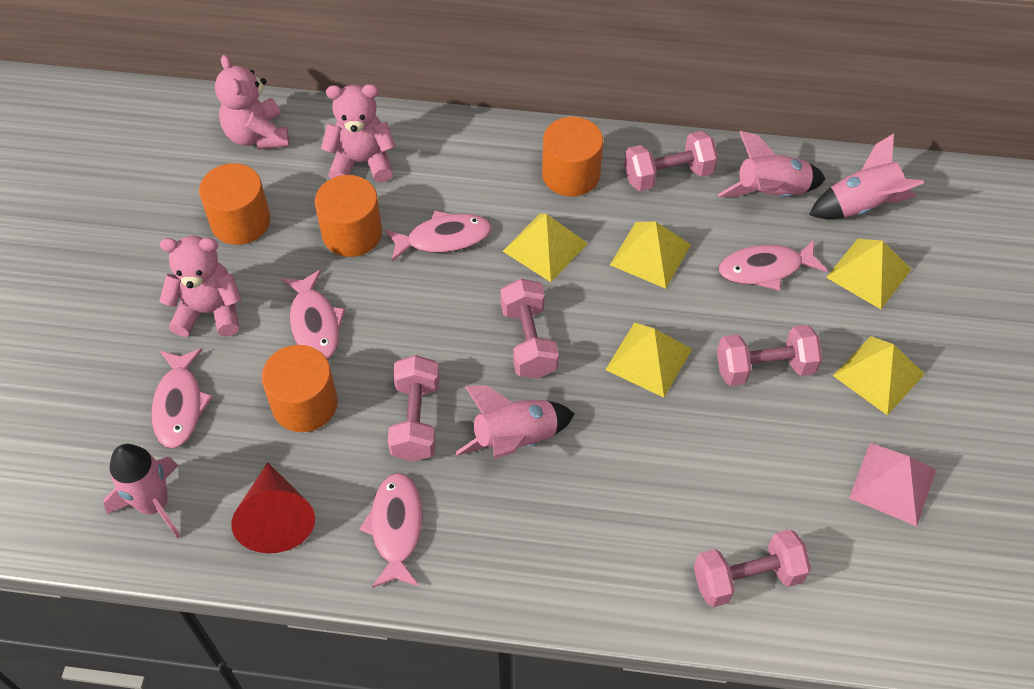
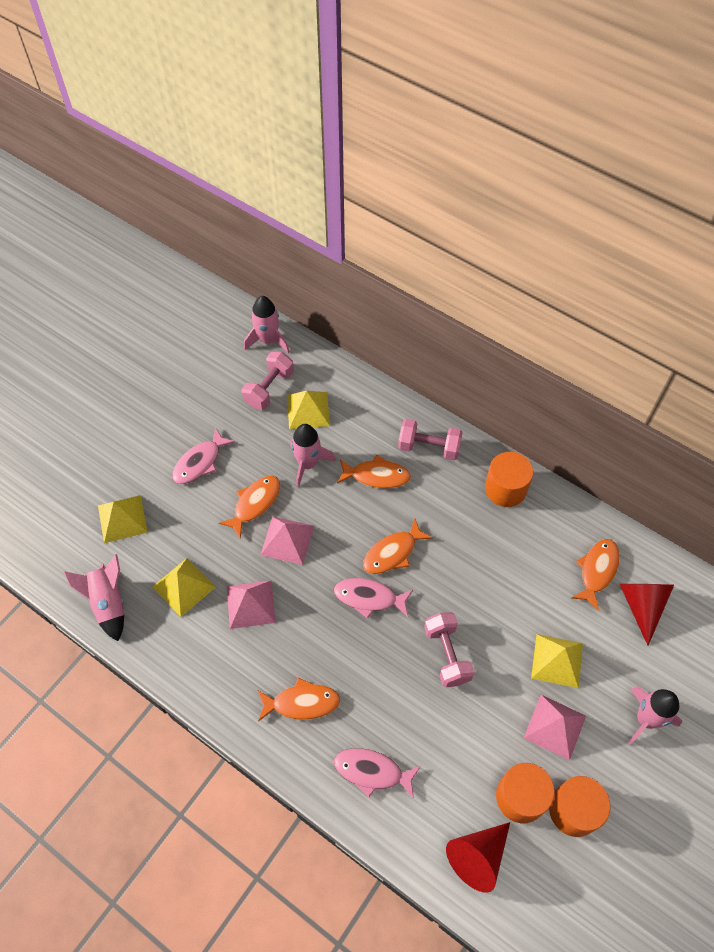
orange cylinder: 4 -> 3
orange fish: 0 -> 5
pink dumbbell: 5 -> 3
pink fish: 5 -> 3
pink pyramid: 1 -> 3
pink teddy bear: 3 -> 0
red cone: 1 -> 2
yellow pyramid: 5 -> 4

